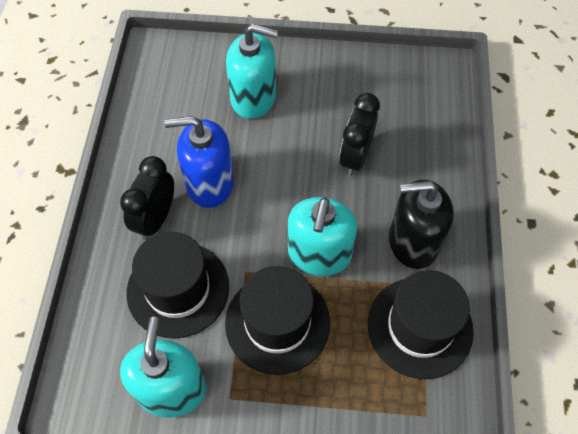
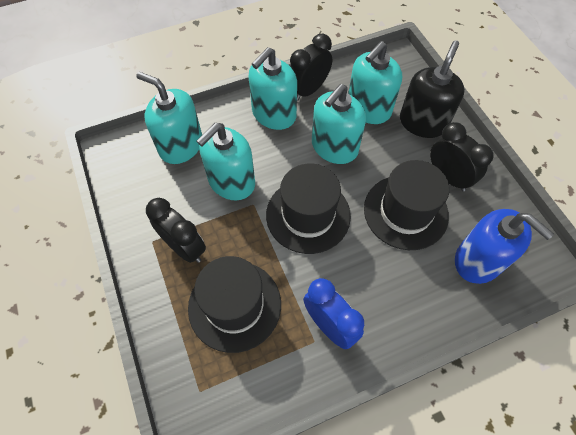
black clock: 2 -> 3
blue clock: 0 -> 1
turquoise soap dispenser: 3 -> 5

